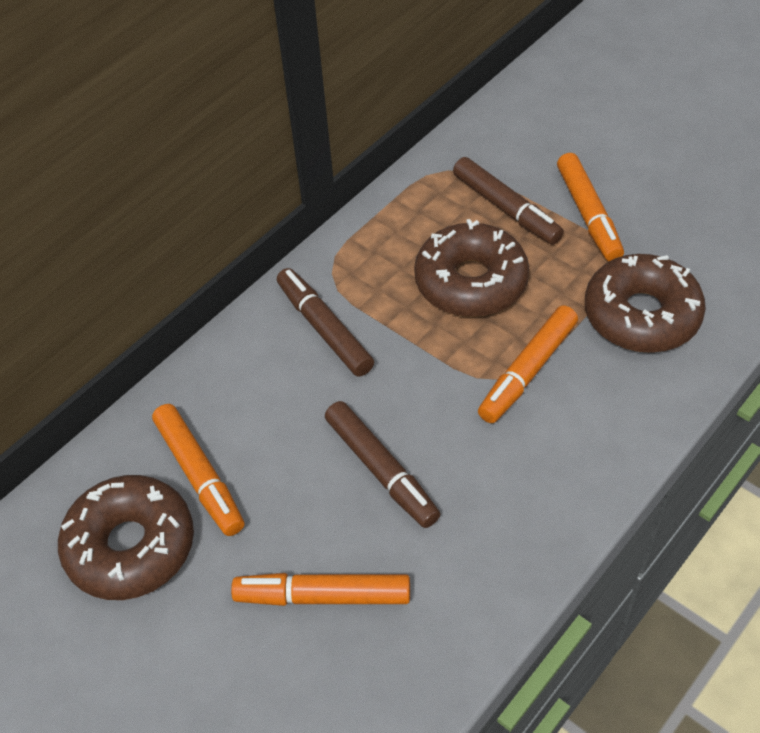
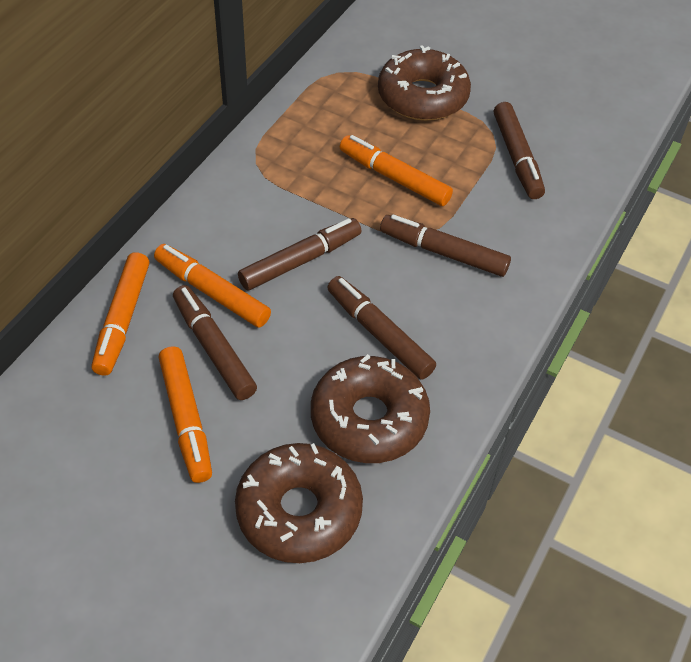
brown marker: 3 -> 5

